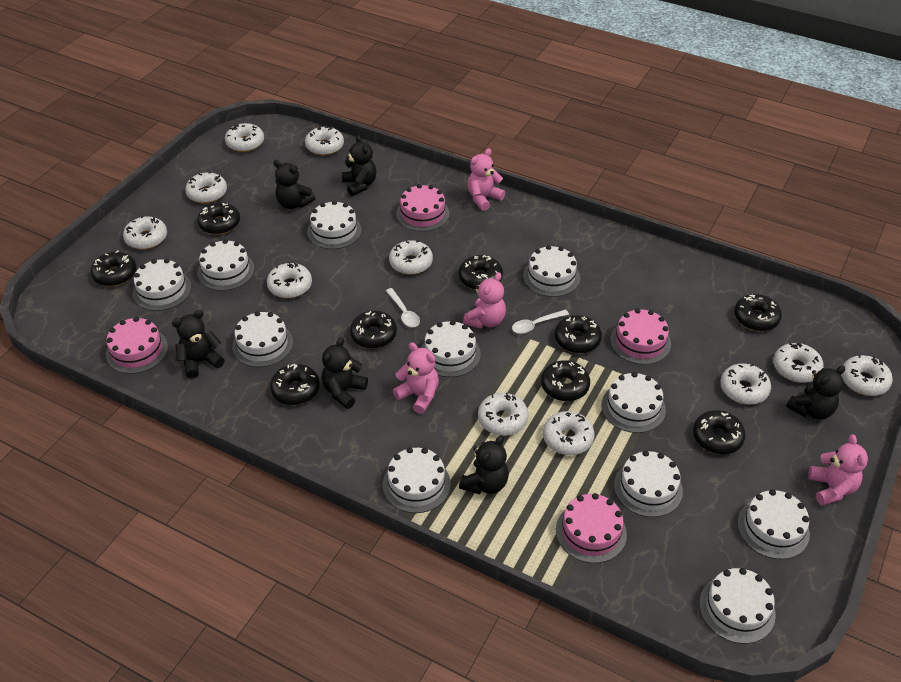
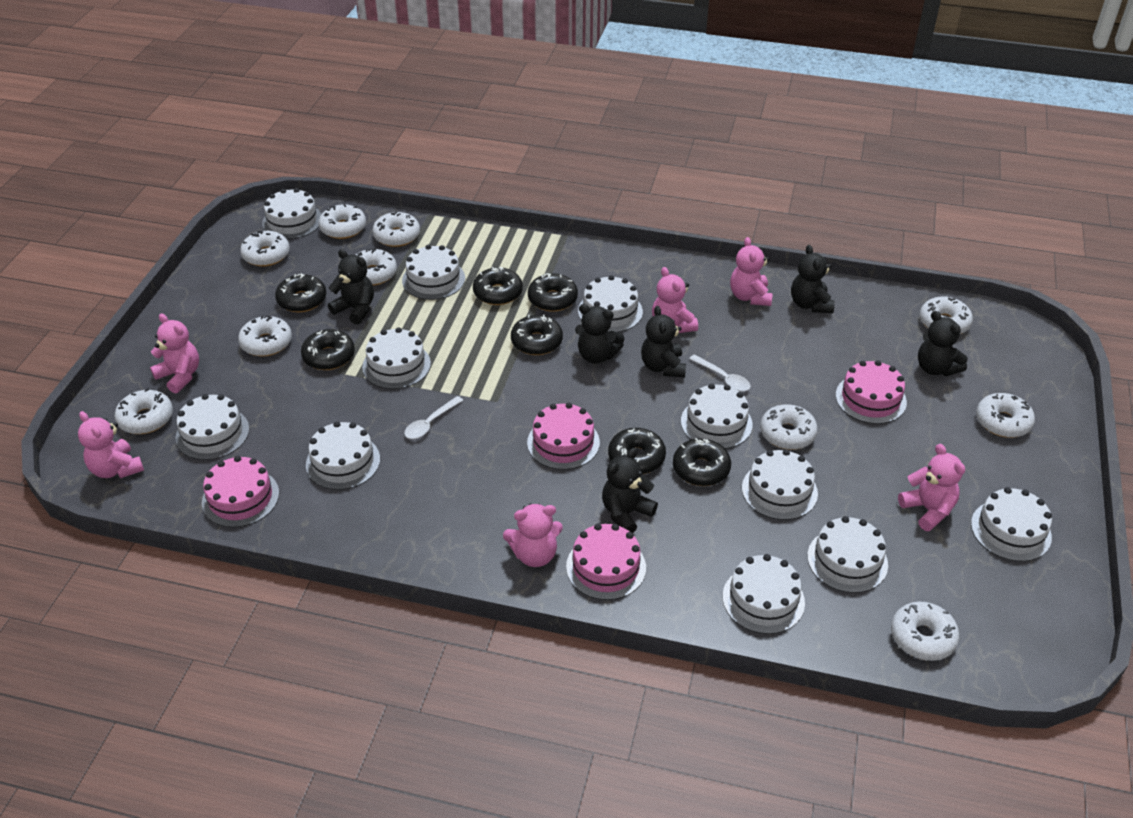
black donut: 9 -> 7
pink teddy bear: 4 -> 6
white donut: 11 -> 10

